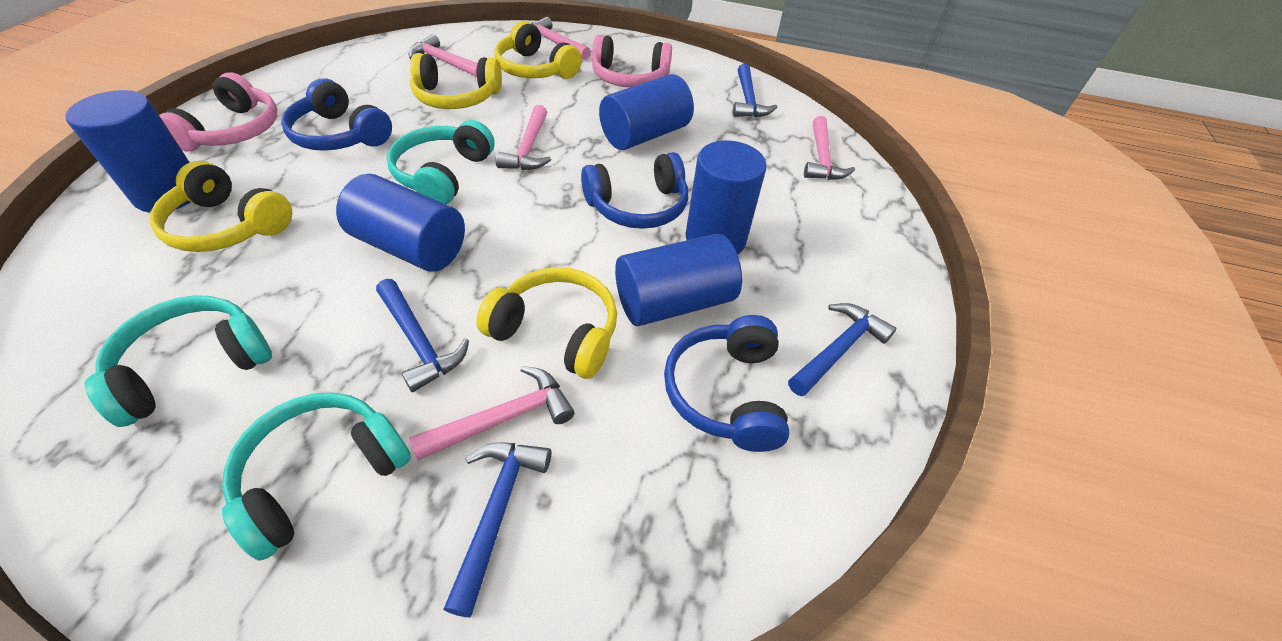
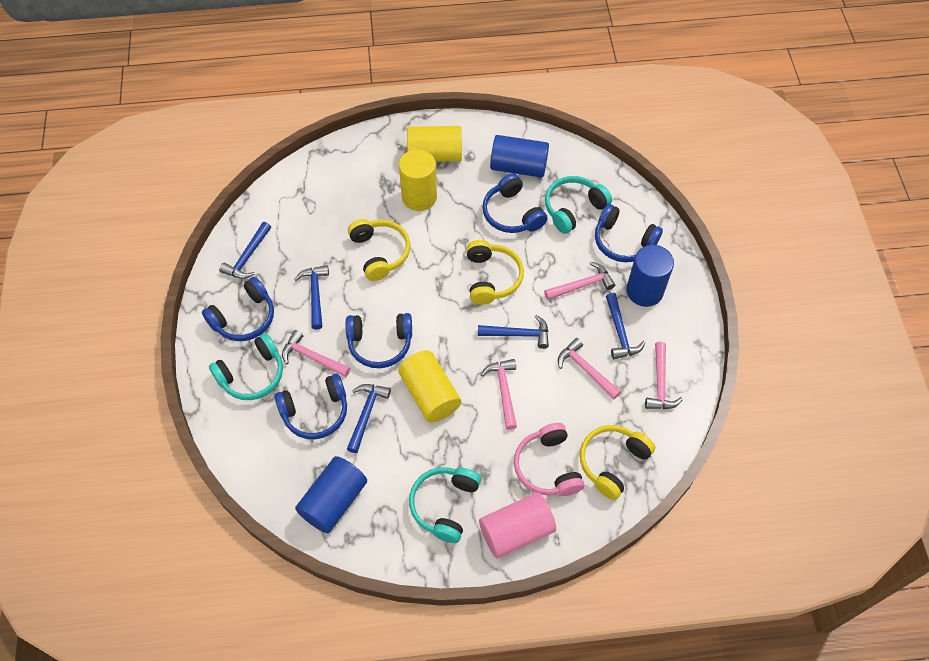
blue cylinder: 5 -> 3
blue hammer: 4 -> 5
blue headphones: 3 -> 5
pink cylinder: 0 -> 1
pink headphones: 2 -> 1
yellow cylinder: 0 -> 3
yellow headphones: 4 -> 3

